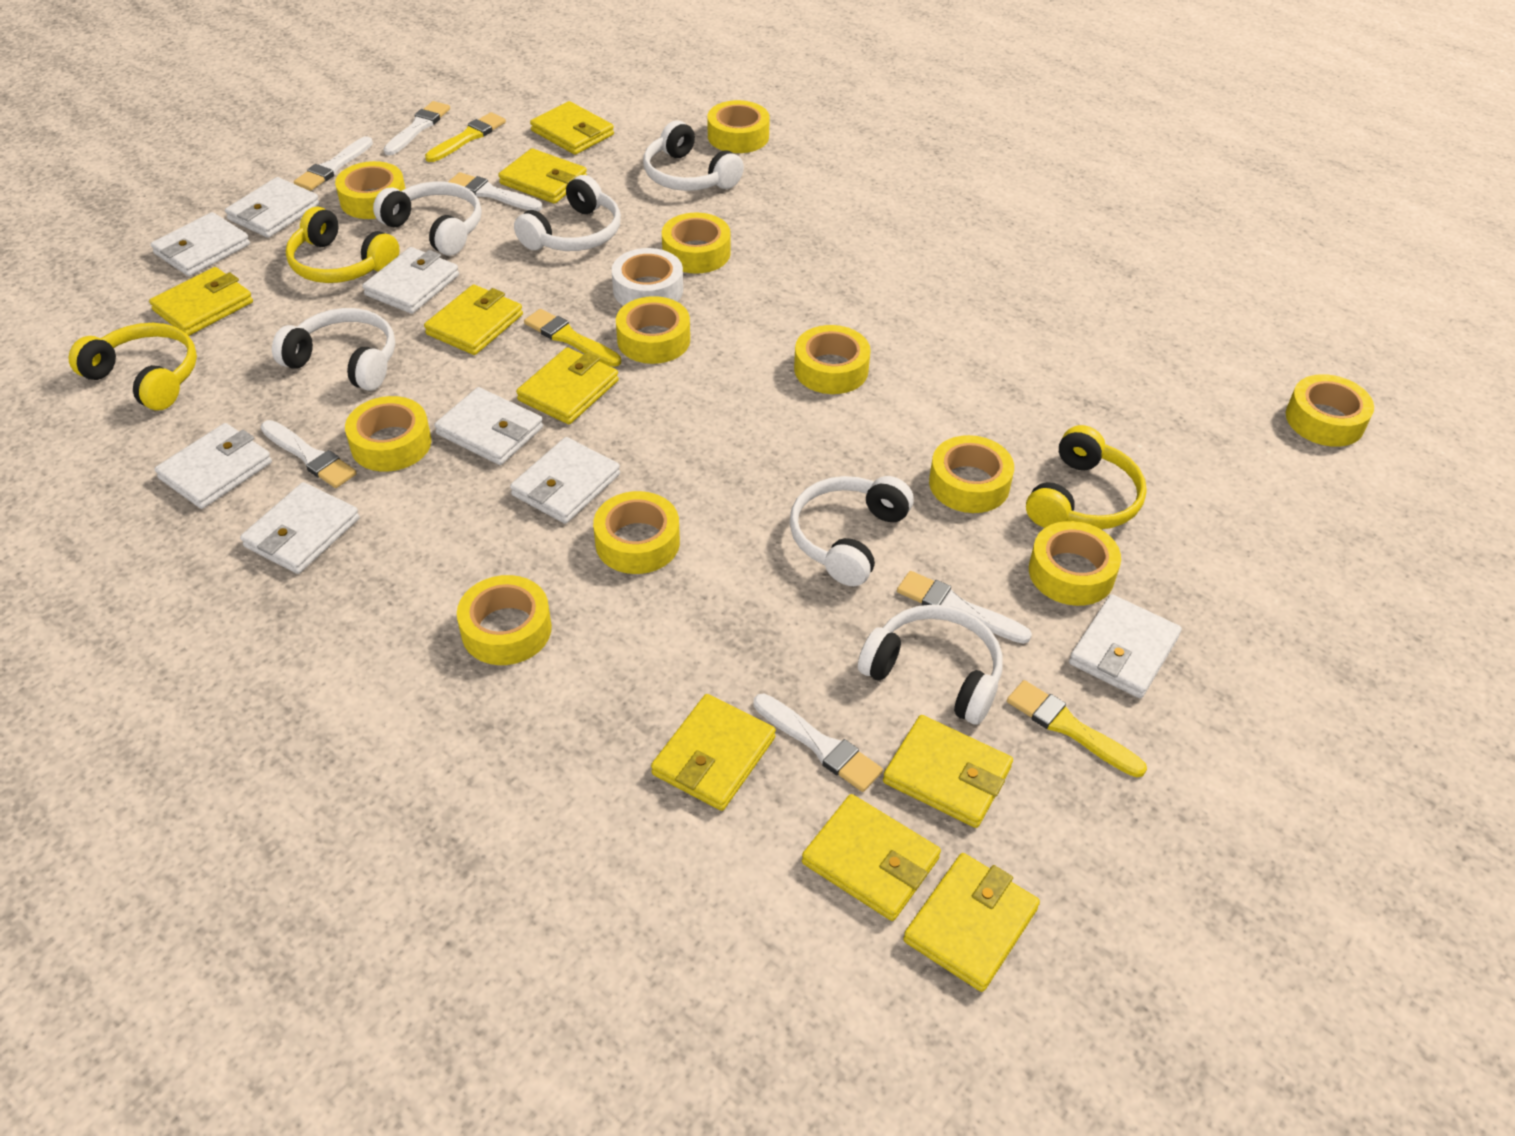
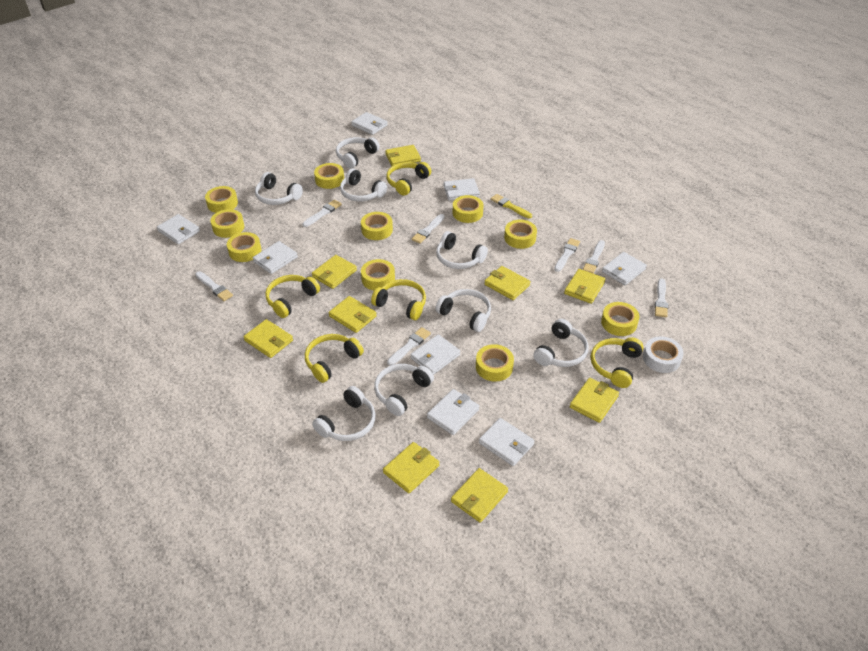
white brush: 6 -> 7
white headphones: 6 -> 8
yellow brush: 3 -> 1
yellow headphones: 3 -> 5
yellow tape: 11 -> 10

